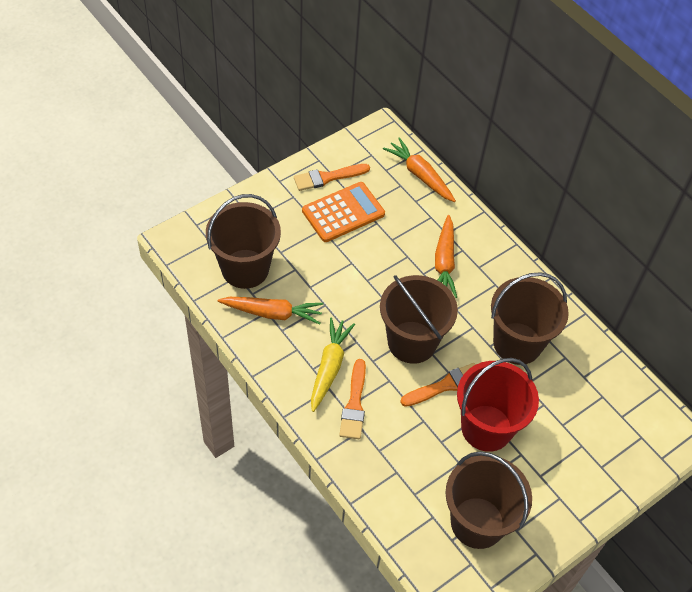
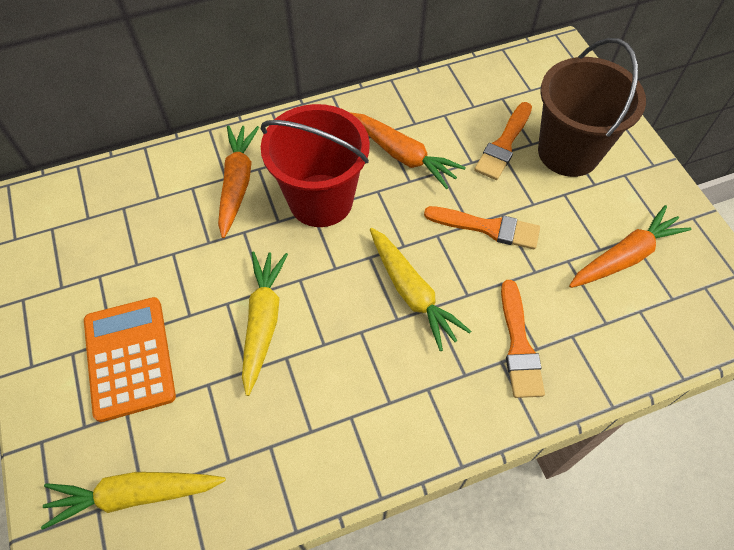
brown bucket: 4 -> 1
yellow carrot: 1 -> 3

